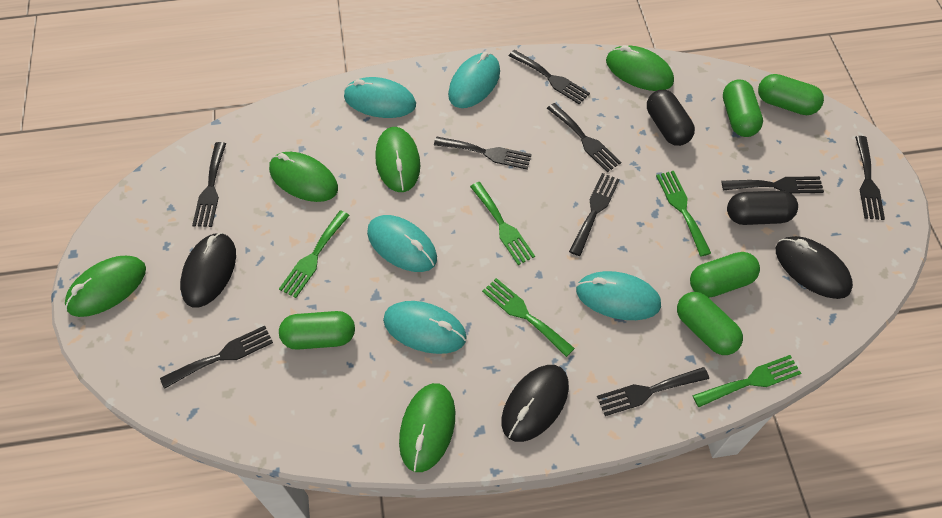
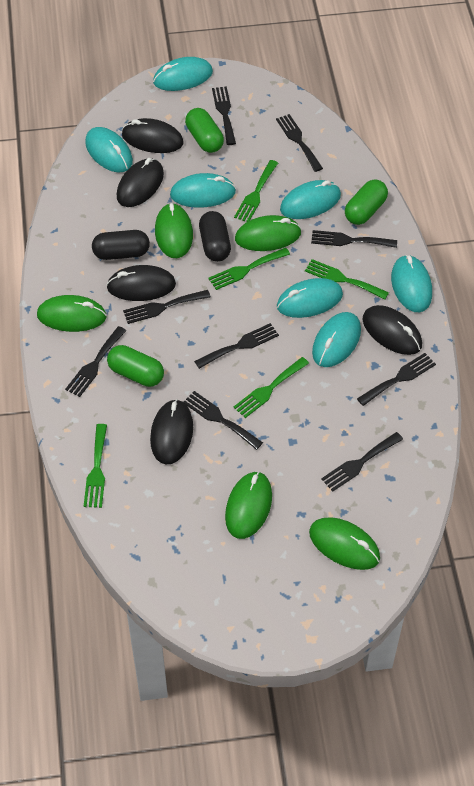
black mouse: 3 -> 5
green capsule: 5 -> 3
turquoise mouse: 5 -> 7

